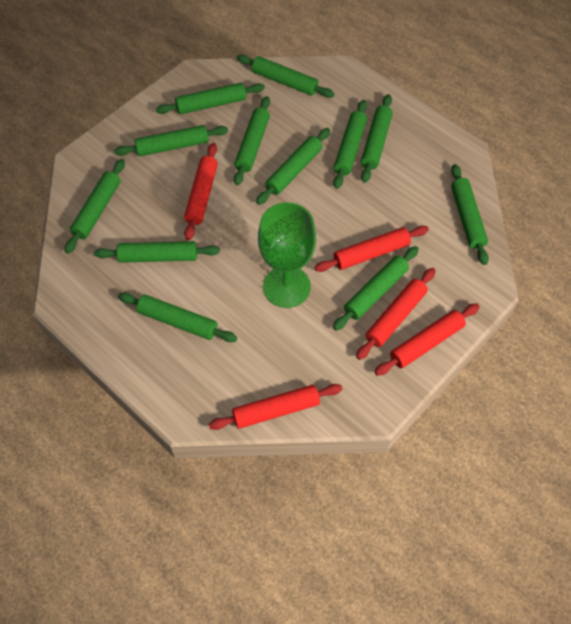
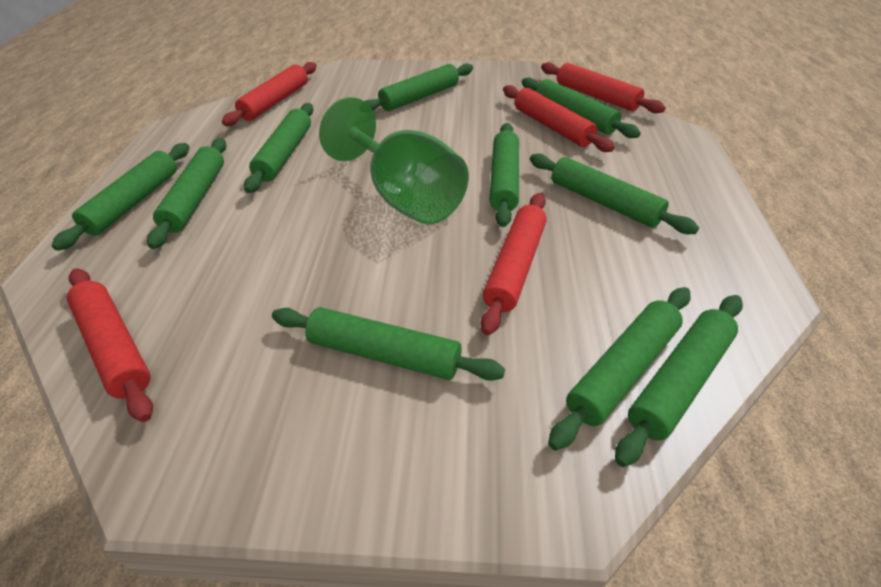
green rolling pin: 12 -> 10

